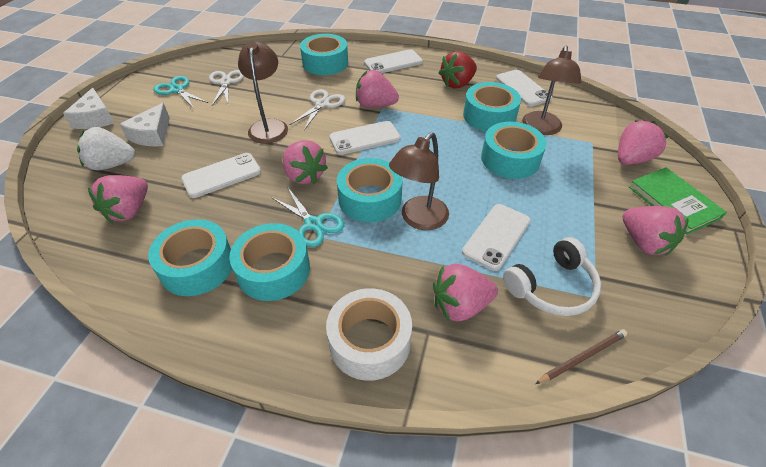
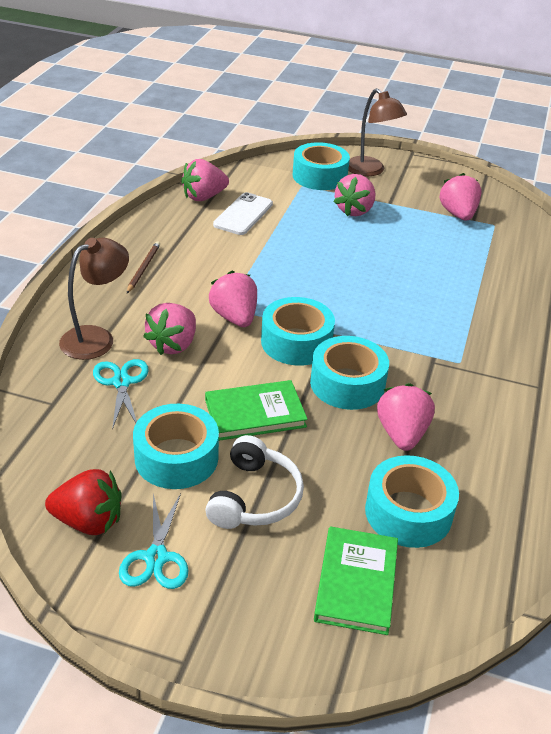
brown lamp: 3 -> 2
green book: 1 -> 2
turquoise tape: 6 -> 5
white cheese: 2 -> 0
white phone: 5 -> 1
white scissors: 2 -> 0
white strawberry: 1 -> 0
white tape: 1 -> 0

